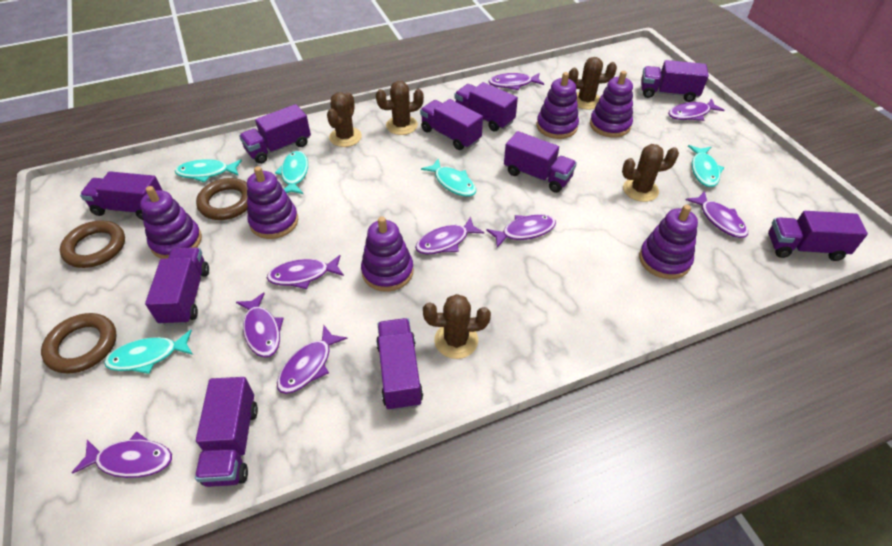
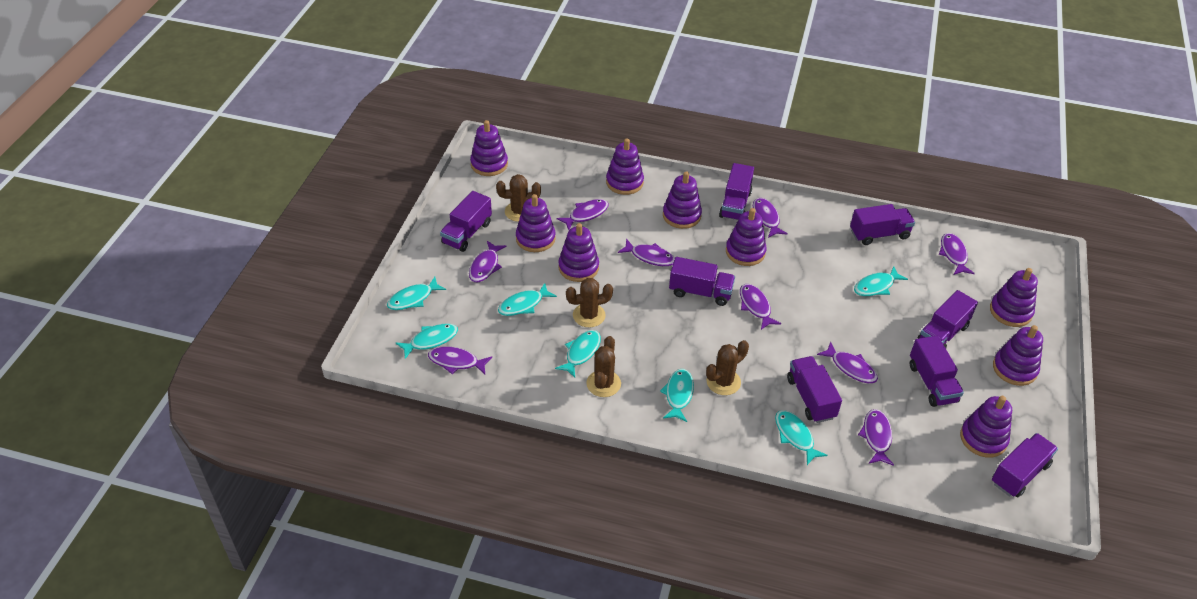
brown cactus: 5 -> 4
brown ring: 3 -> 0
purple stacking toy: 6 -> 9
purple truck: 10 -> 8
turquoise fish: 5 -> 7

